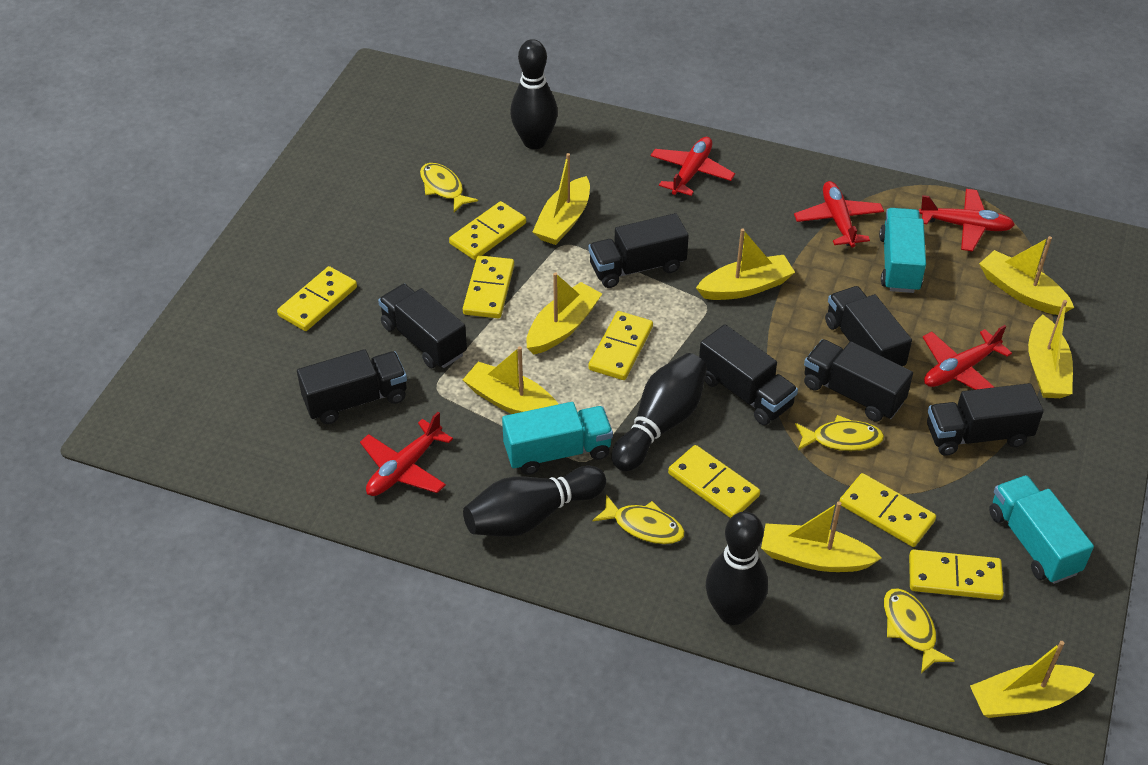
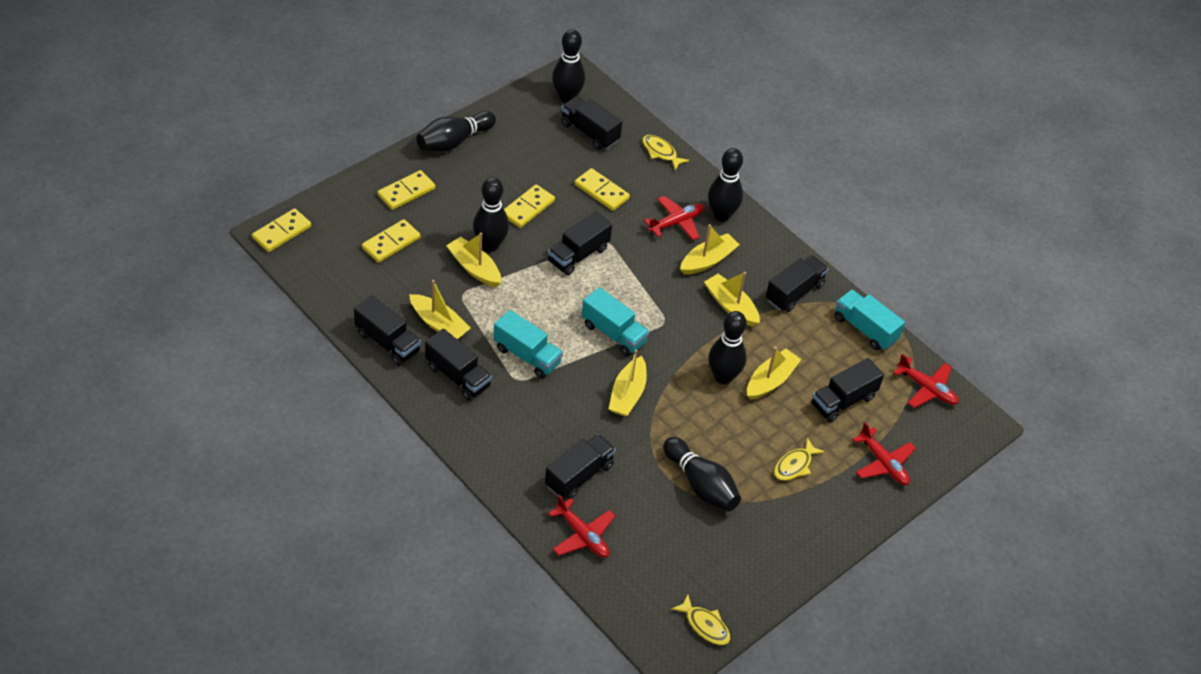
black bowling pin: 4 -> 6
red plane: 5 -> 4
yellow boat: 8 -> 6
yellow domino: 7 -> 5
yellow fish: 4 -> 3

